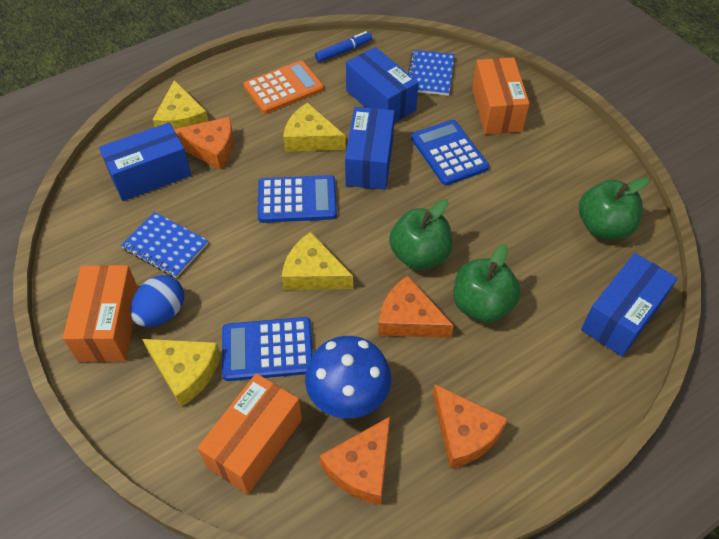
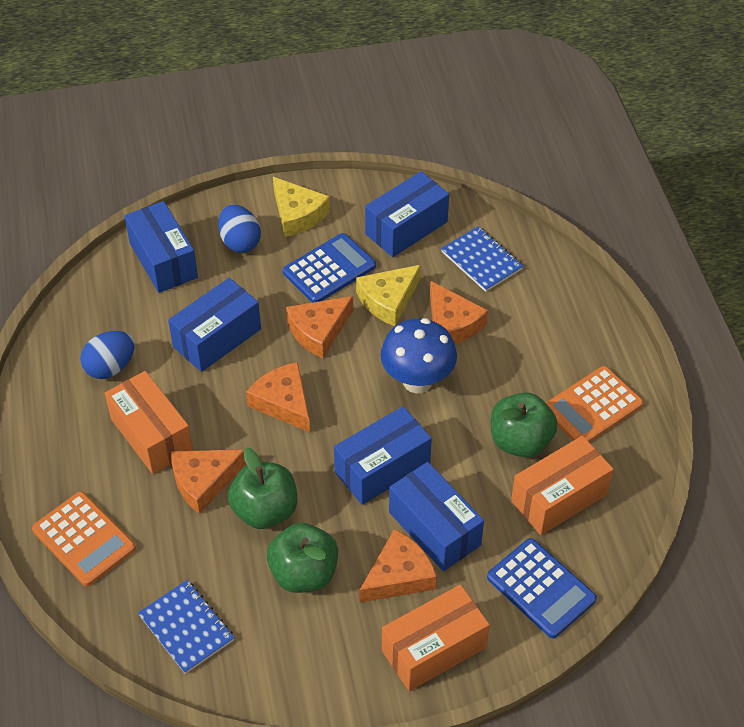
blue box: 4 -> 5
blue calculator: 3 -> 2
blue egg: 1 -> 2
blue marker: 1 -> 0
orange calculator: 1 -> 2
orange cheese: 4 -> 5
yellow cheese: 4 -> 2

